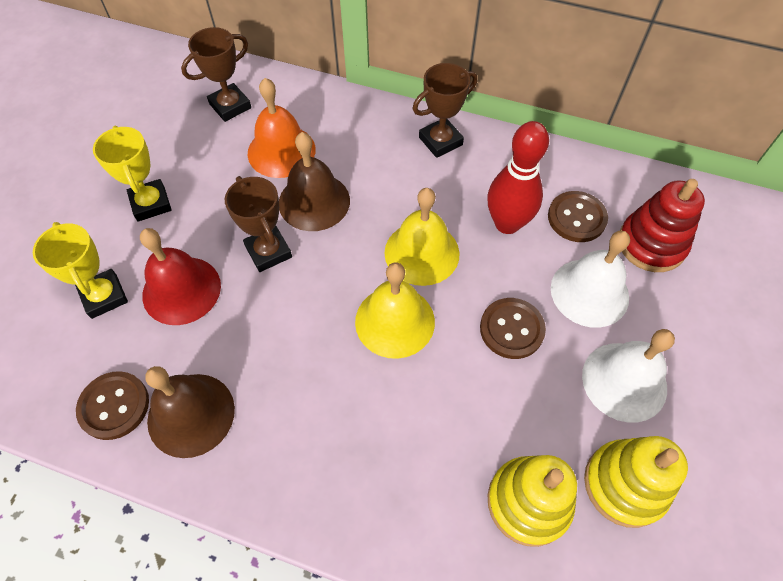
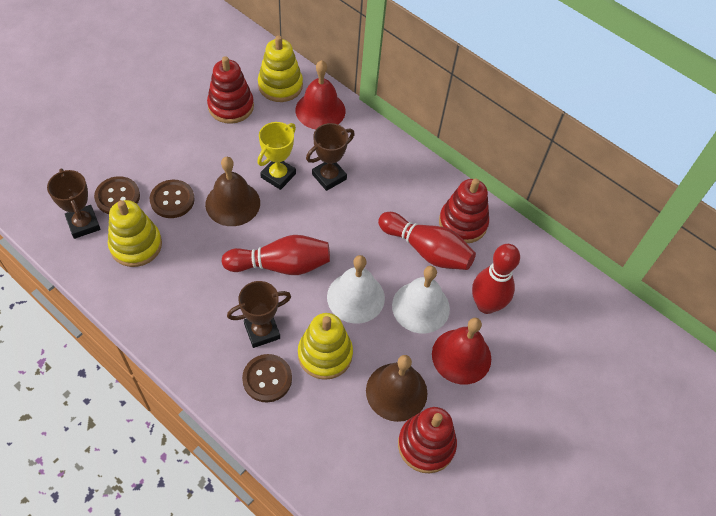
orange bell: 1 -> 0
red bell: 1 -> 2
red bowling pin: 1 -> 3
red stacking toy: 1 -> 3
yellow bell: 2 -> 0
yellow stacking toy: 2 -> 3
yellow trophy: 2 -> 1

